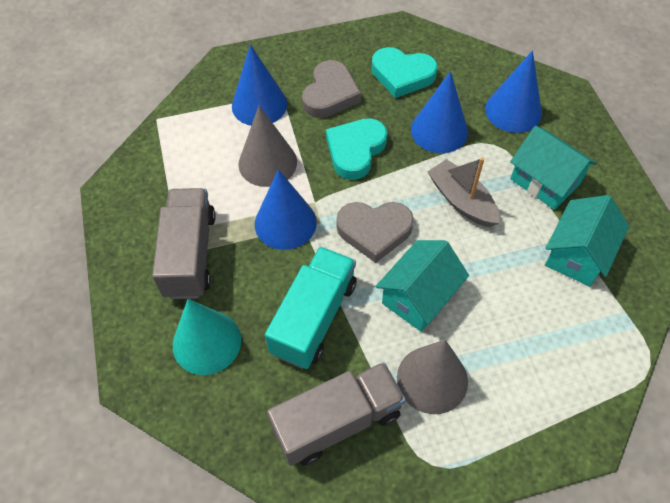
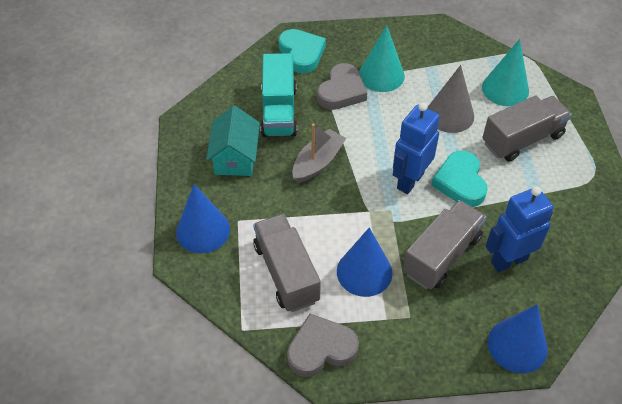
blue cone: 4 -> 3
blue robot: 0 -> 2
grey cone: 2 -> 1
grey truck: 2 -> 3
turquoise cone: 1 -> 2
turquoise house: 3 -> 1

